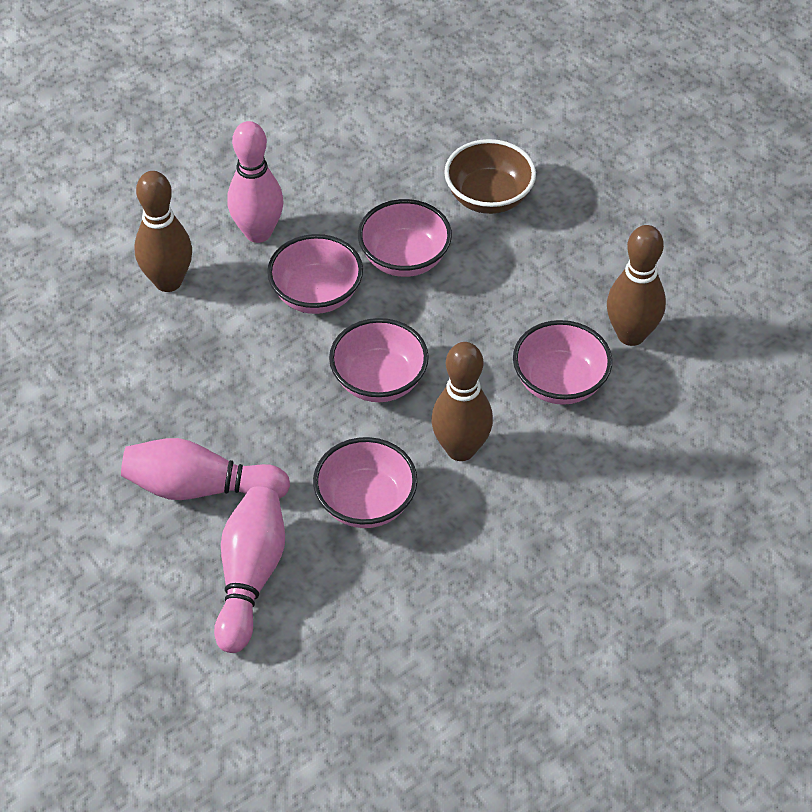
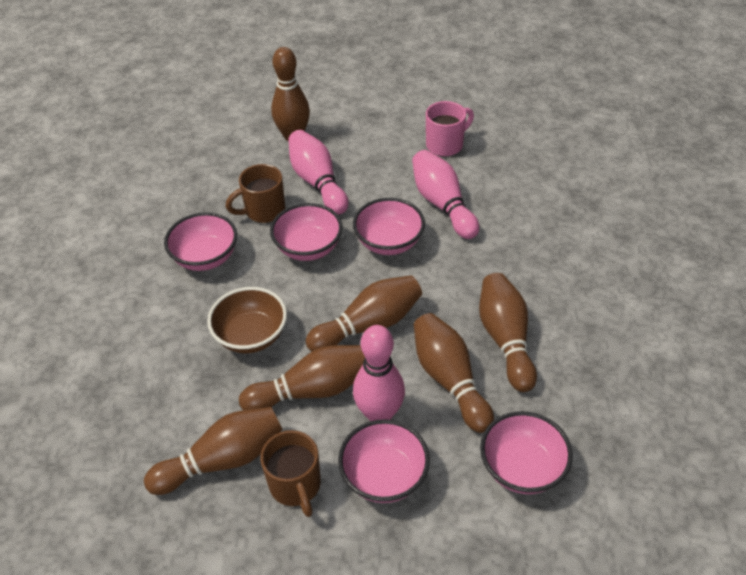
brown bowling pin: 3 -> 6
brown mug: 0 -> 2
pink mug: 0 -> 1

